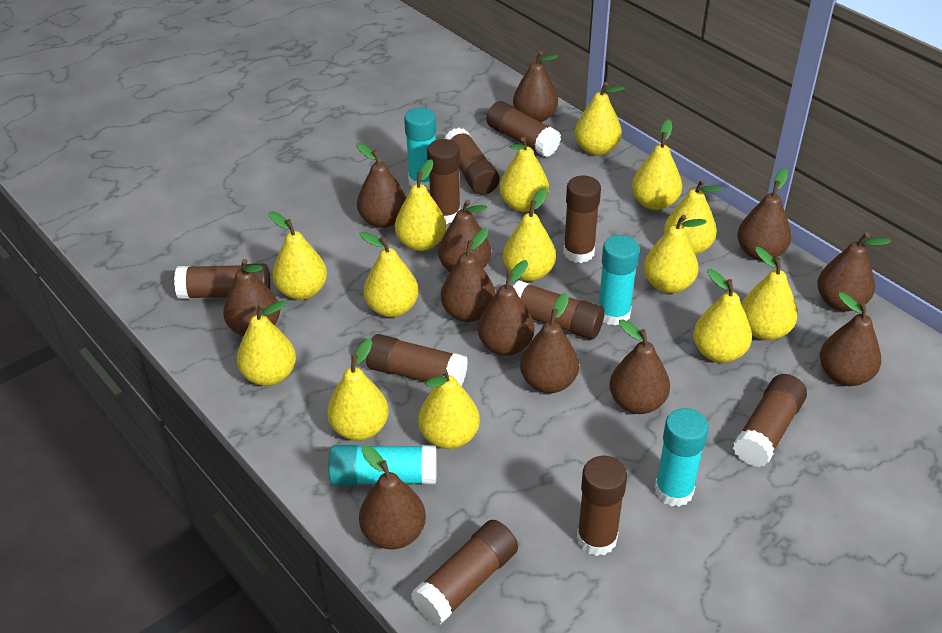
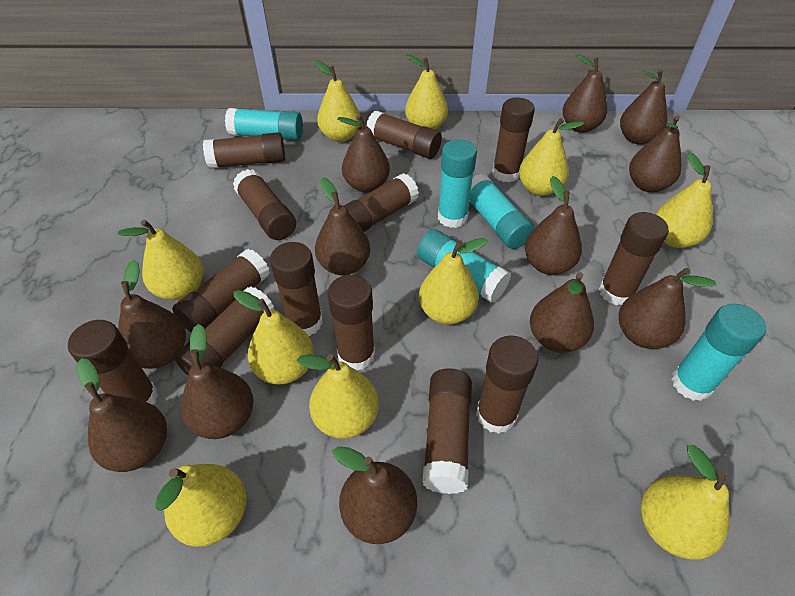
brown glue stick: 10 -> 13
turquoise glue stick: 4 -> 5
yellow pear: 14 -> 10

